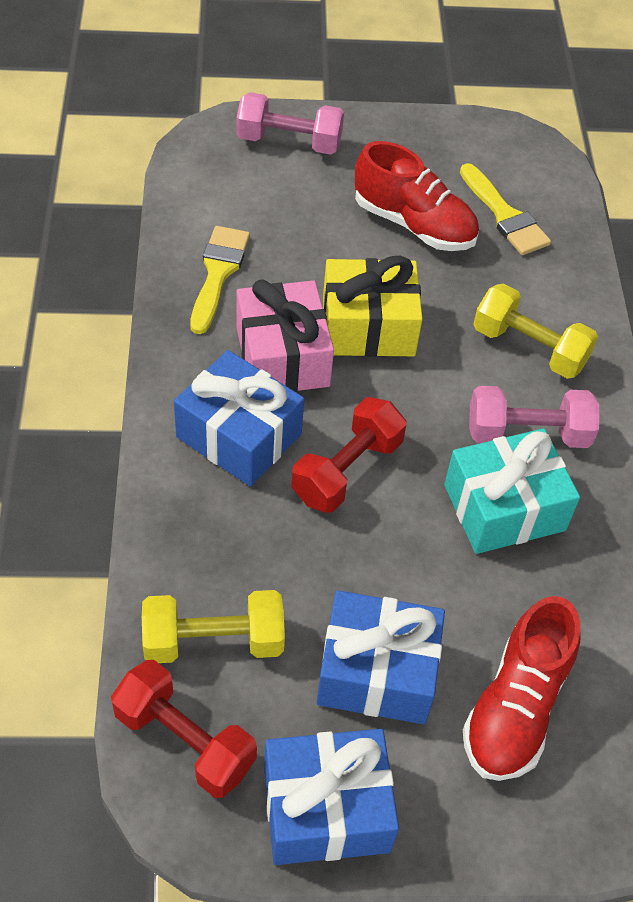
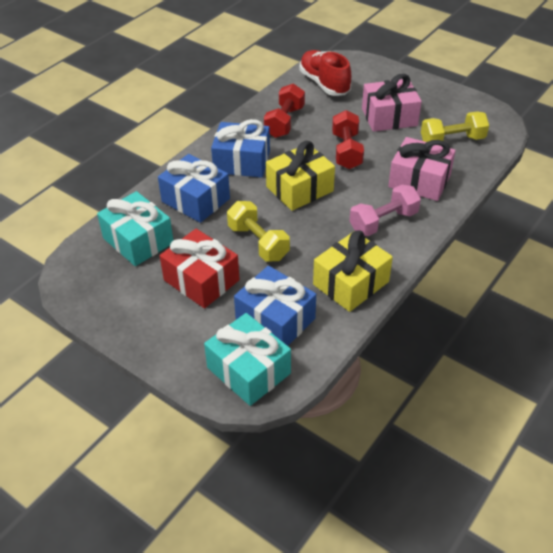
pink dumbbell: 2 -> 1
pink gift: 1 -> 2
red gift: 0 -> 1
red shoe: 2 -> 1
turquoise gift: 1 -> 2
yellow brush: 2 -> 0
yellow gift: 1 -> 2

